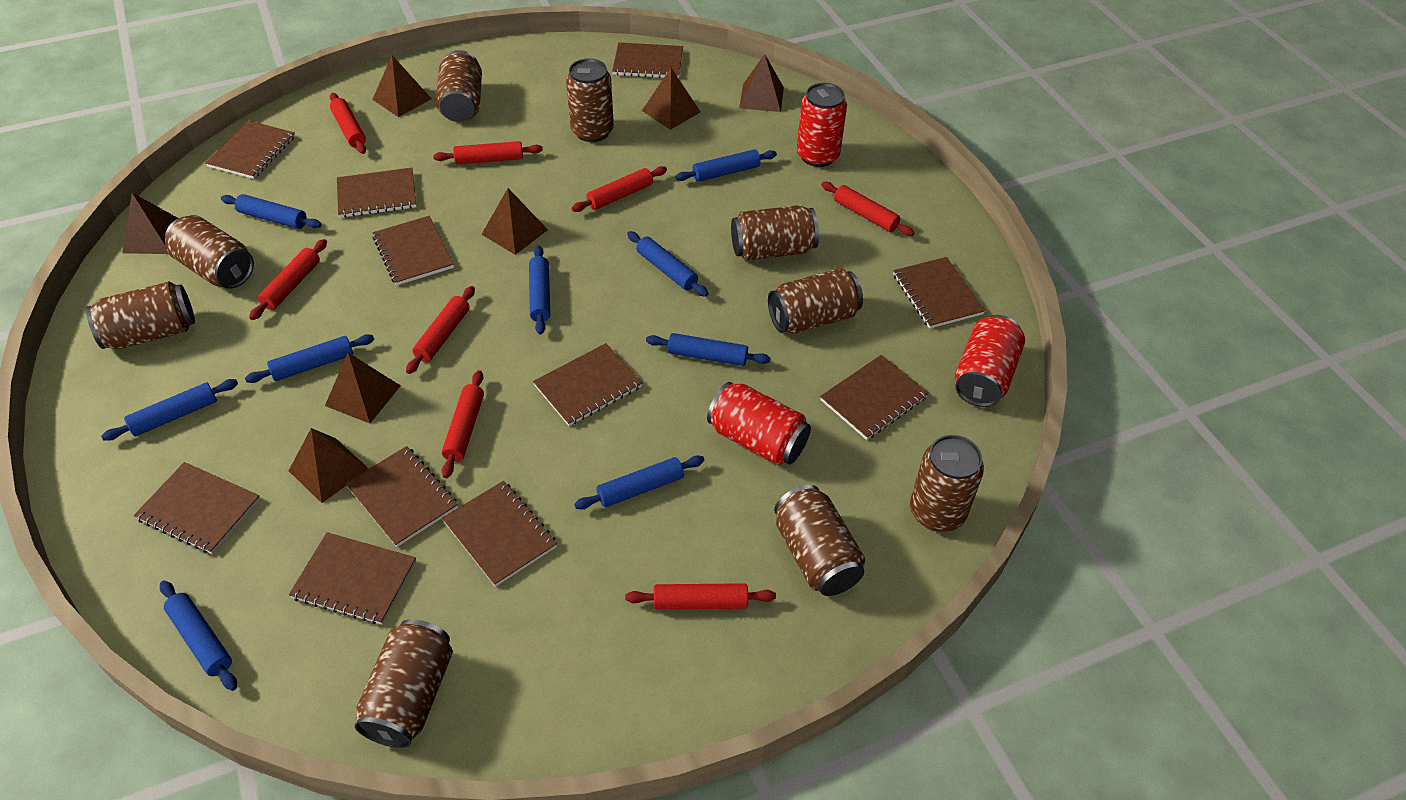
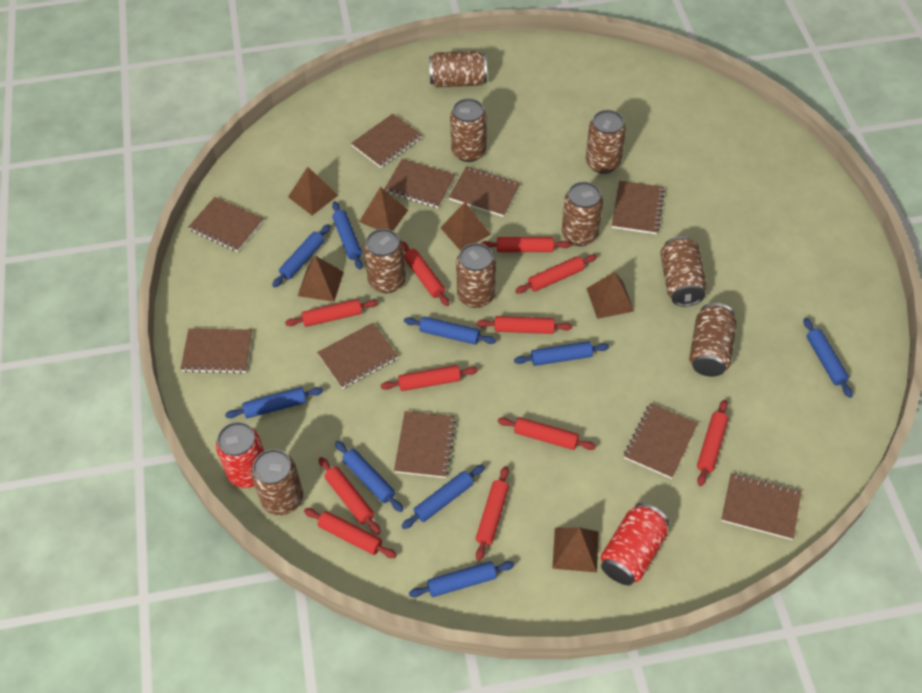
brown notebook: 11 -> 10
brown pyramid: 7 -> 6
red can: 3 -> 2
red rolling pin: 8 -> 11

